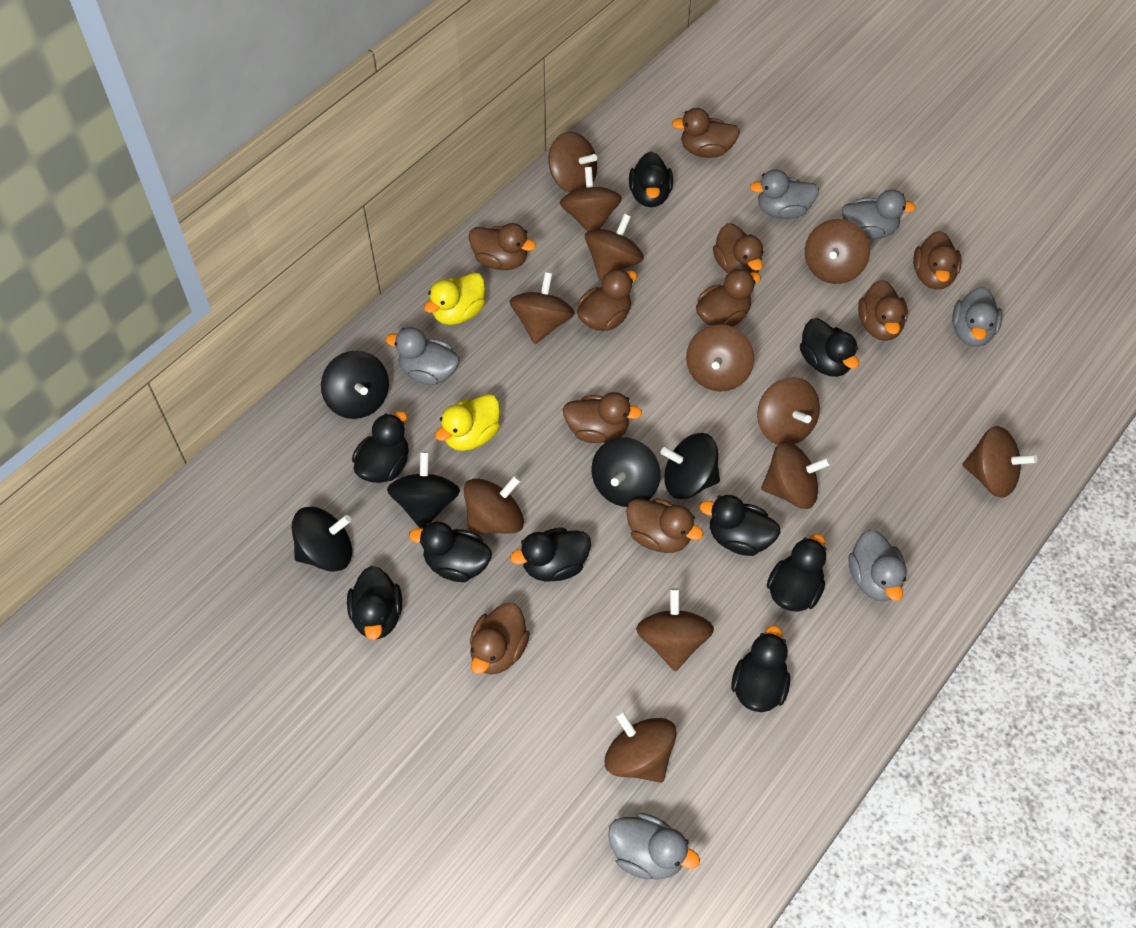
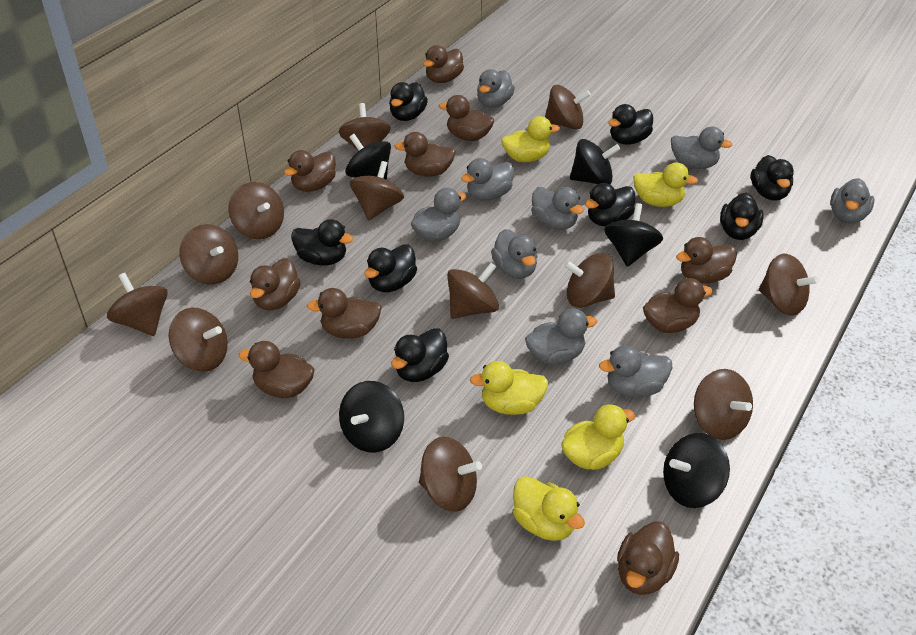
black duck: 9 -> 8
grey duck: 6 -> 9
yellow duck: 2 -> 5

